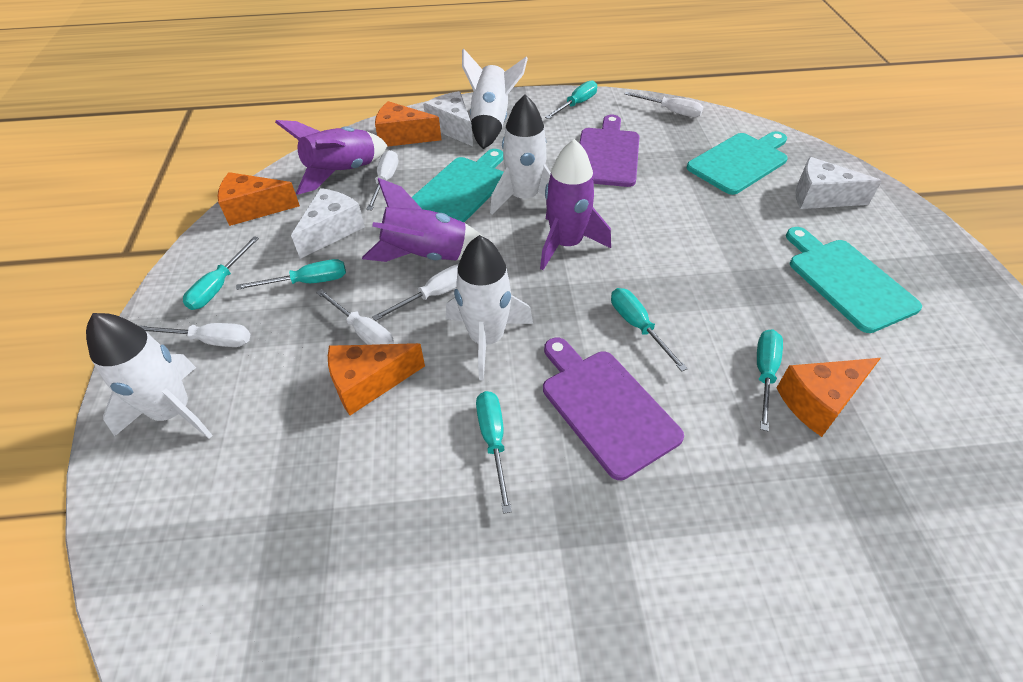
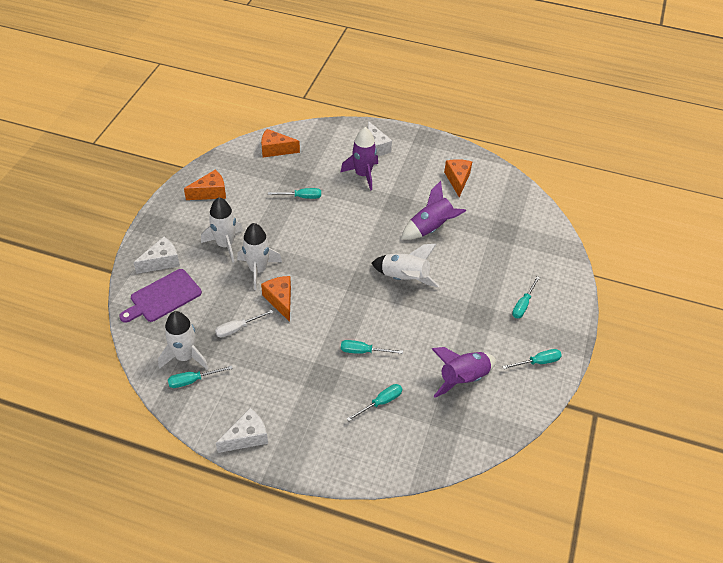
purple cutting board: 2 -> 1
turquoise cutting board: 3 -> 0
white screwdriver: 5 -> 1

